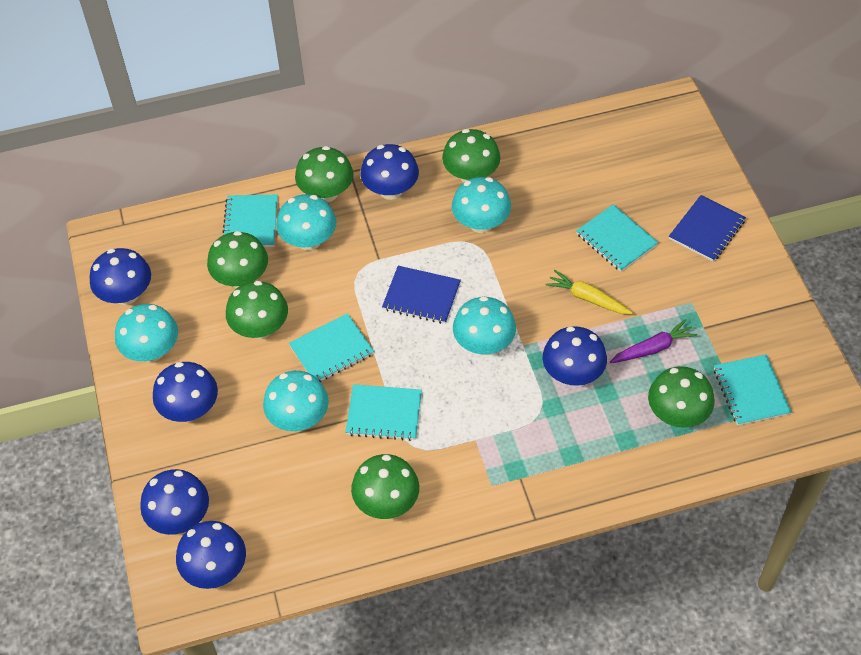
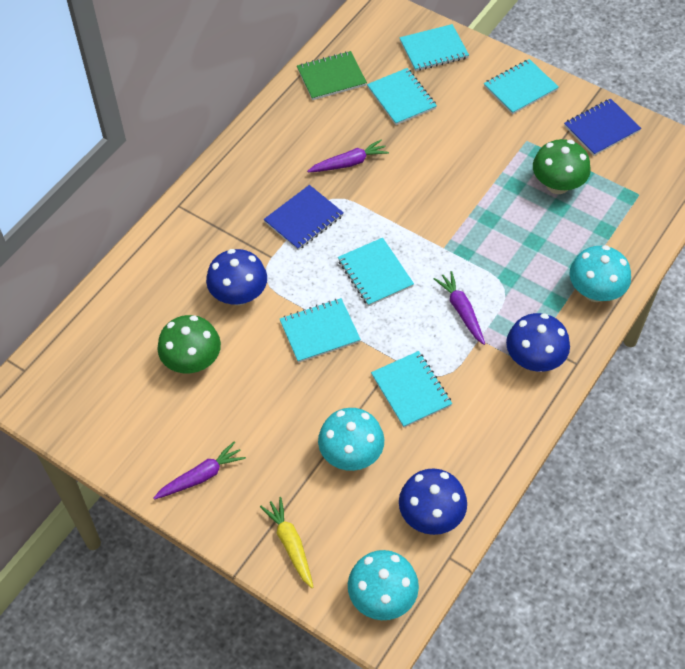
blue mushroom: 6 -> 3
green mushroom: 6 -> 2
green notebook: 0 -> 1
purple carrot: 1 -> 3
turquoise mushroom: 5 -> 3
turquoise notebook: 5 -> 6

